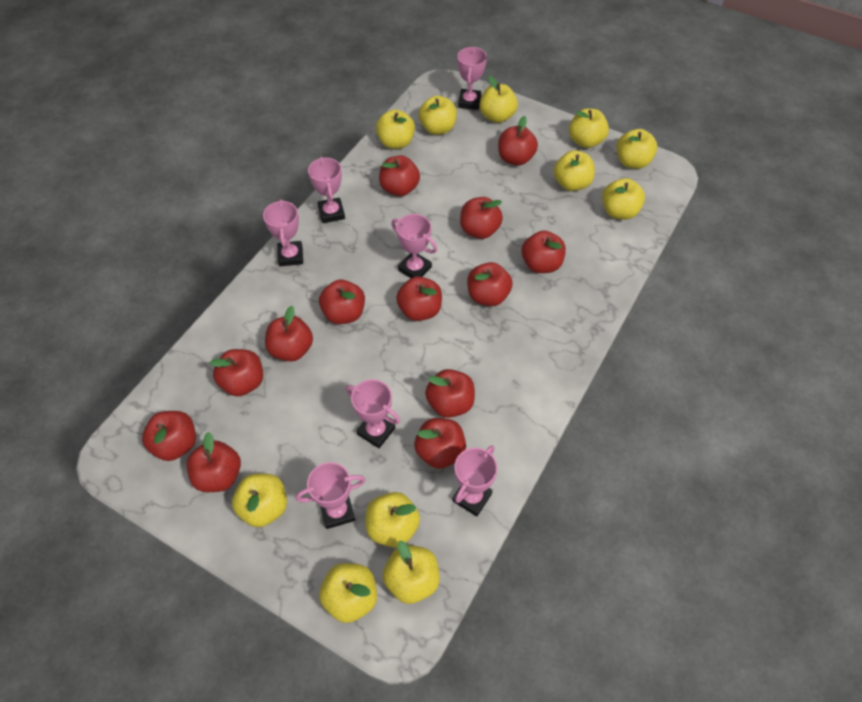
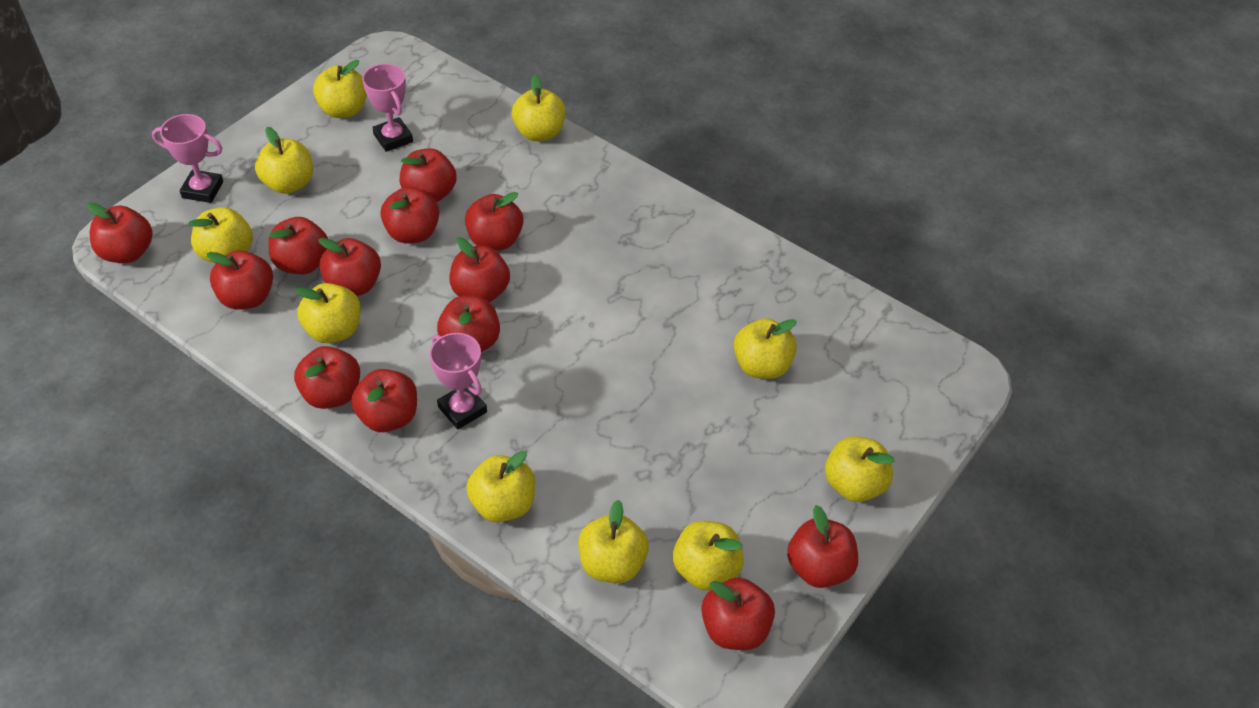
pink trophy: 7 -> 3
yellow apple: 11 -> 10

